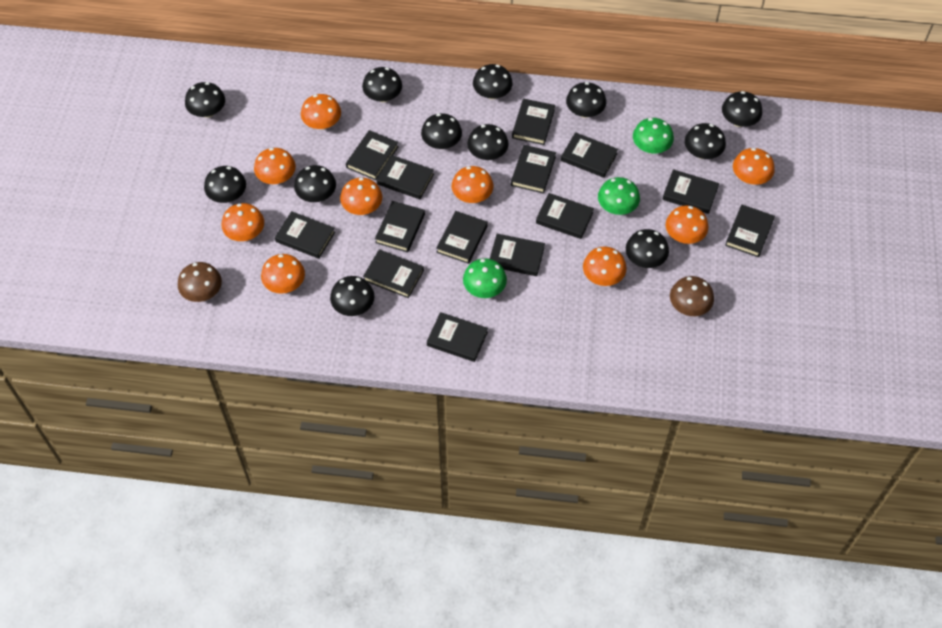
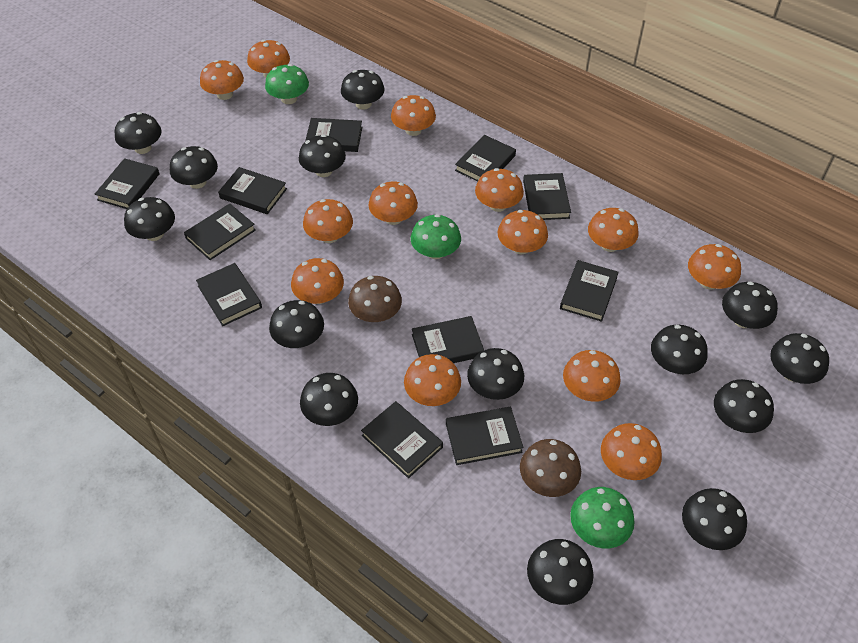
black book: 14 -> 11
black mushroom: 12 -> 14
orange mushroom: 9 -> 13

